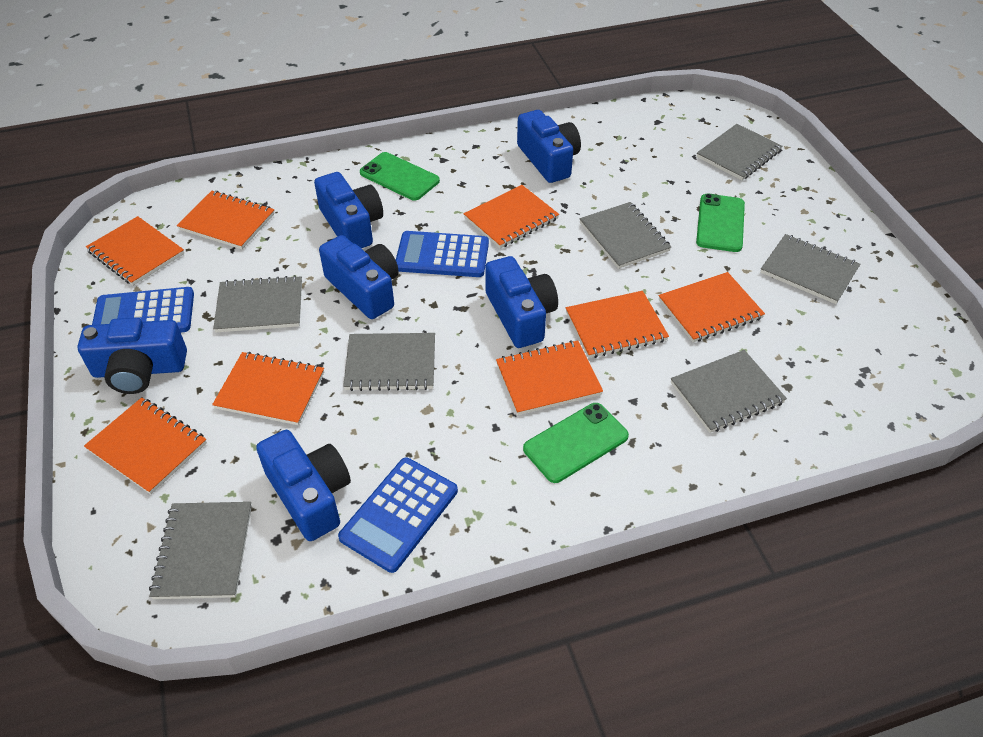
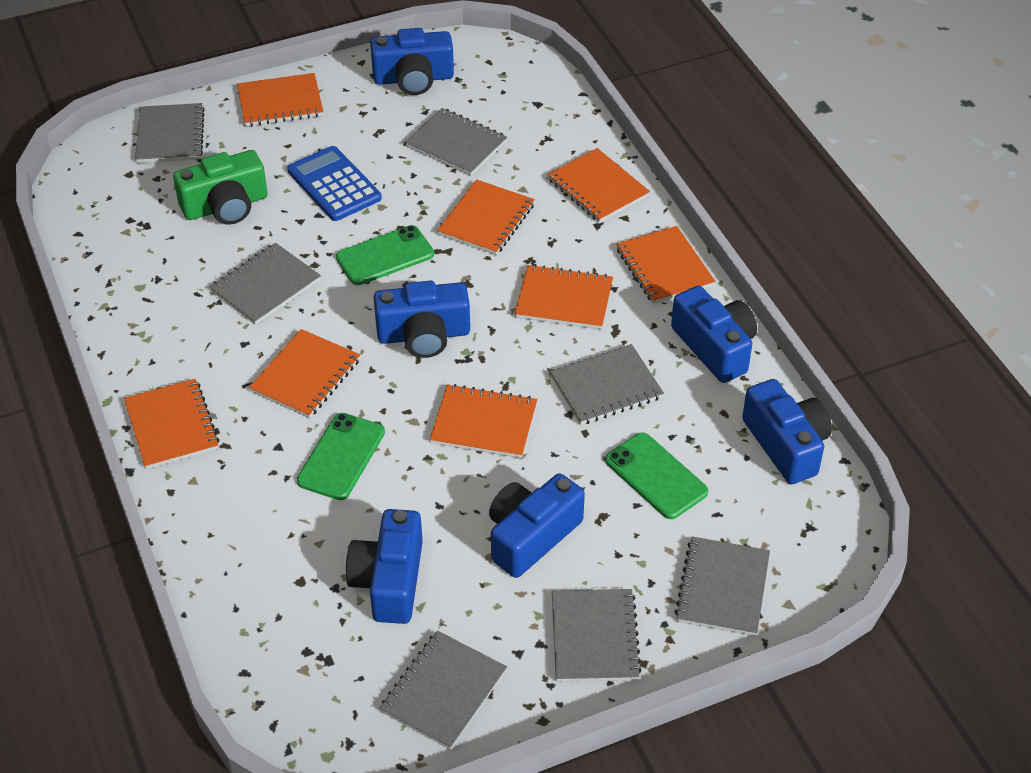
blue calculator: 3 -> 1
green camera: 0 -> 1

